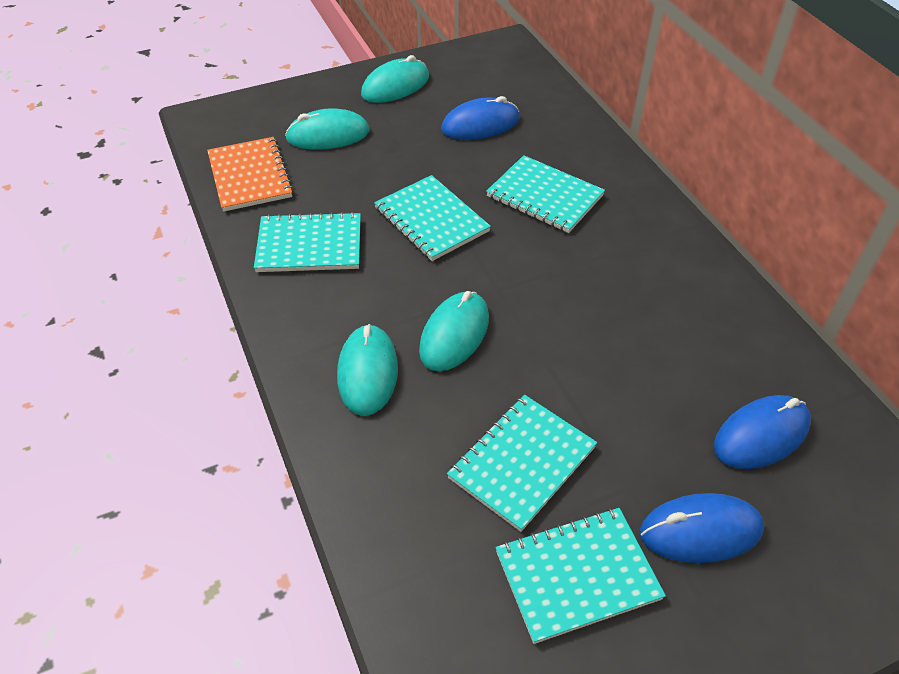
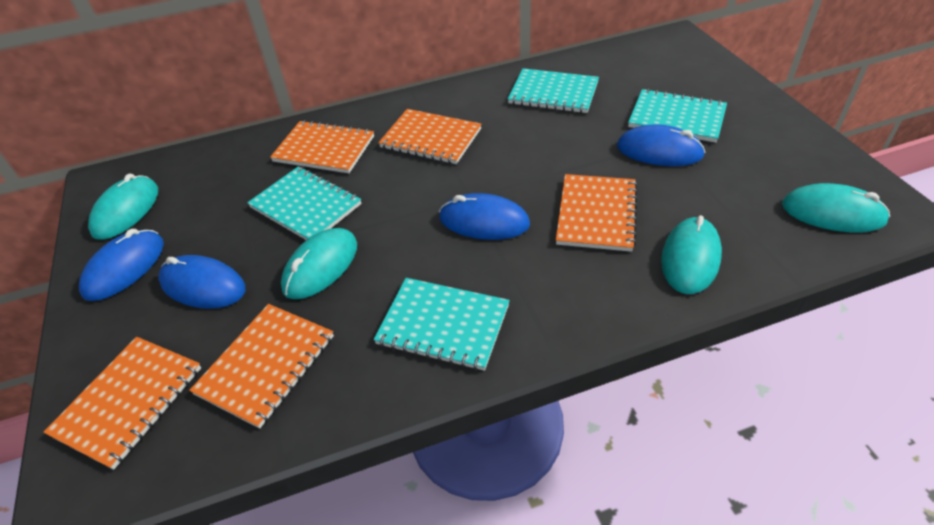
blue mouse: 3 -> 4
orange notebook: 1 -> 5
turquoise notebook: 5 -> 4

